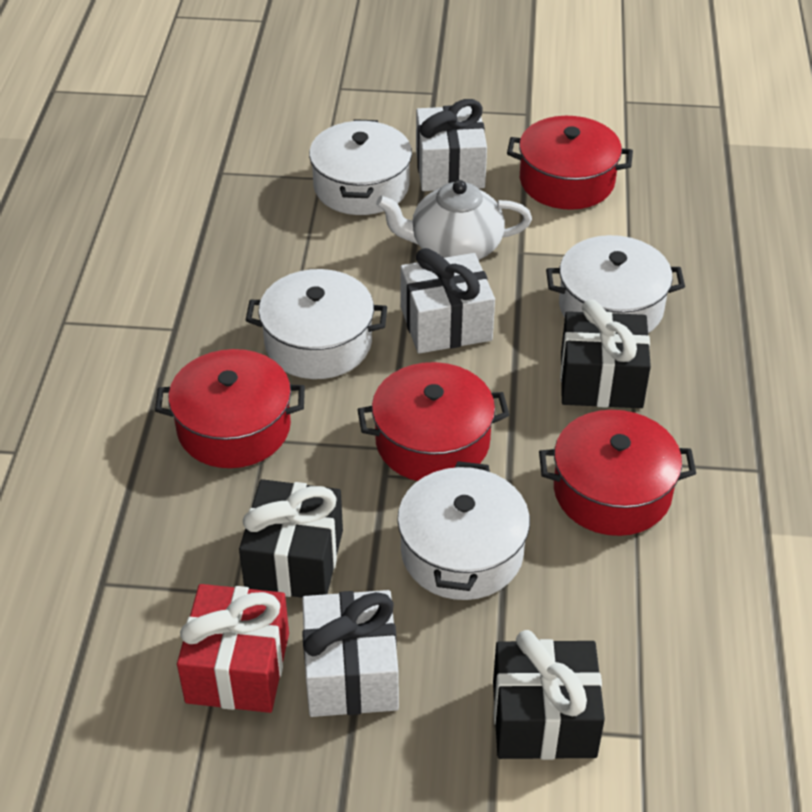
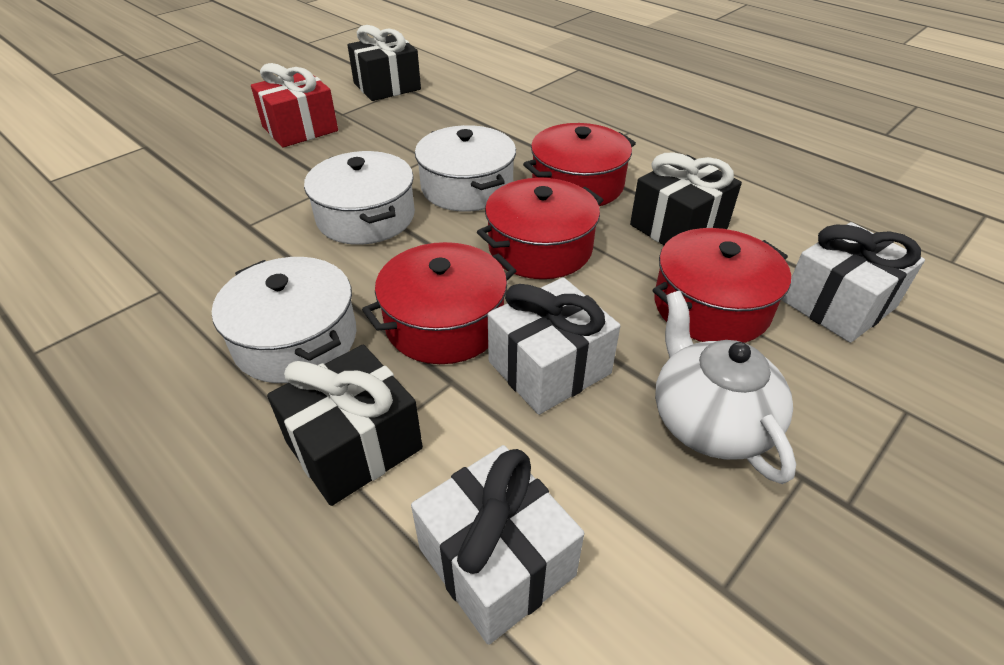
white pot: 4 -> 3

